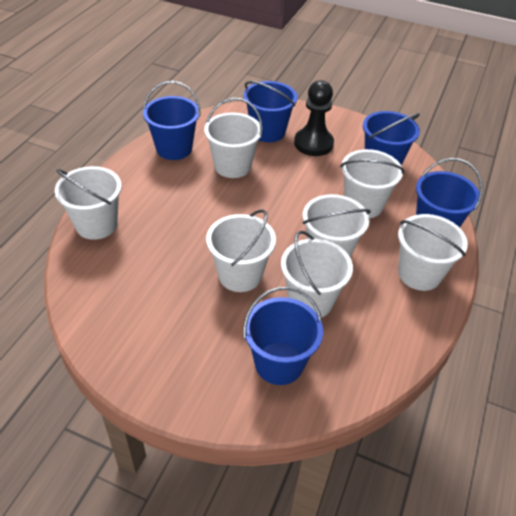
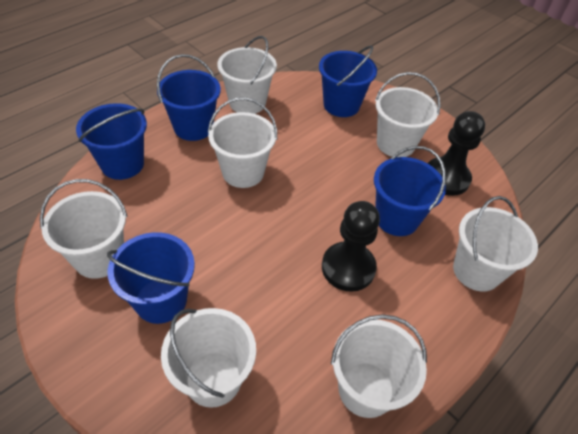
black pawn: 1 -> 2

